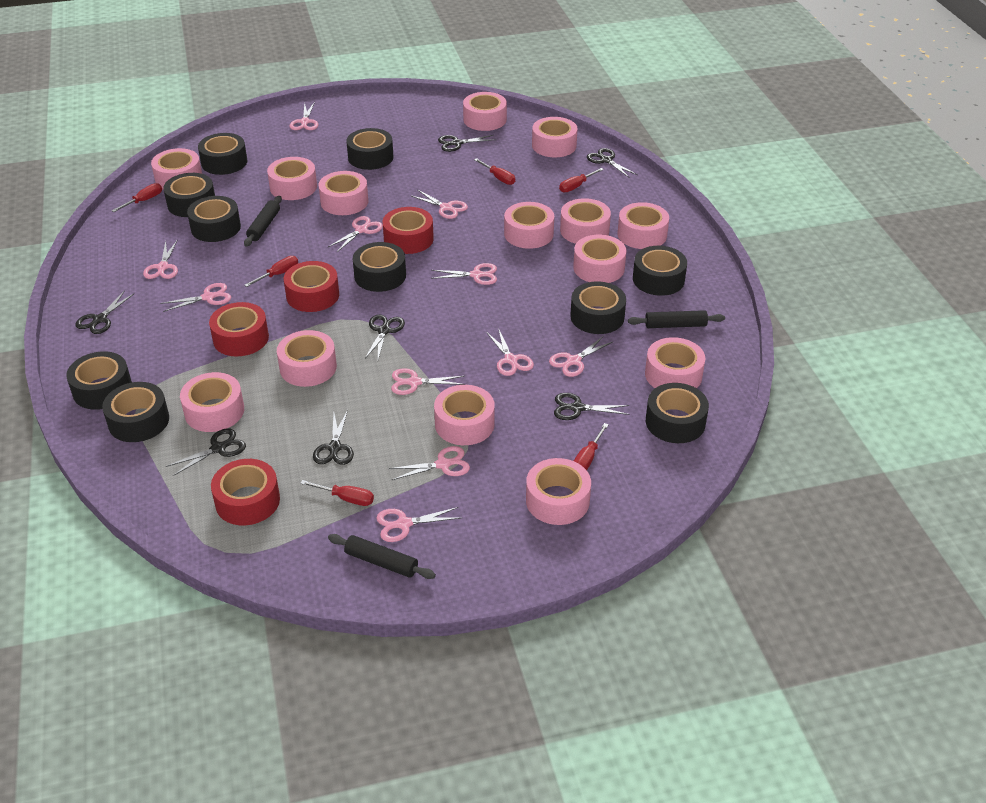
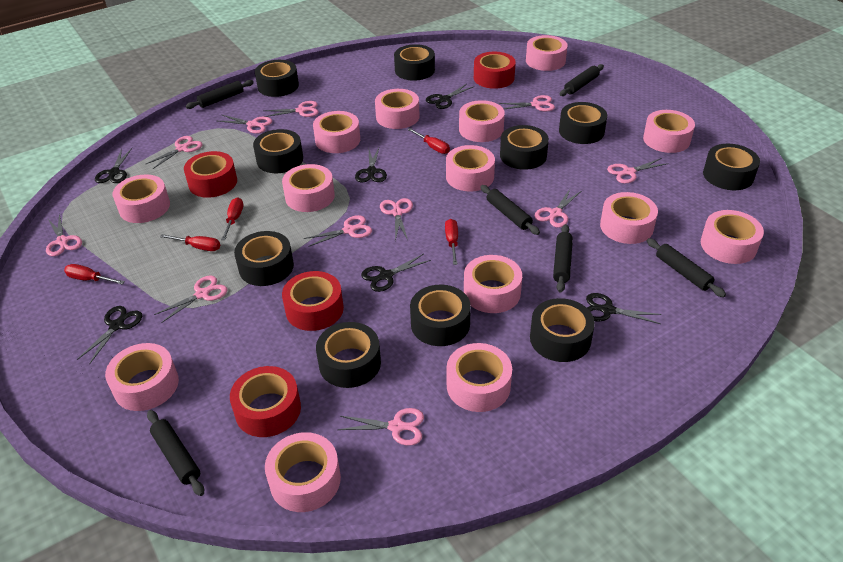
black rolling pin: 3 -> 6
black scissors: 7 -> 6
red screwdriver: 6 -> 5

